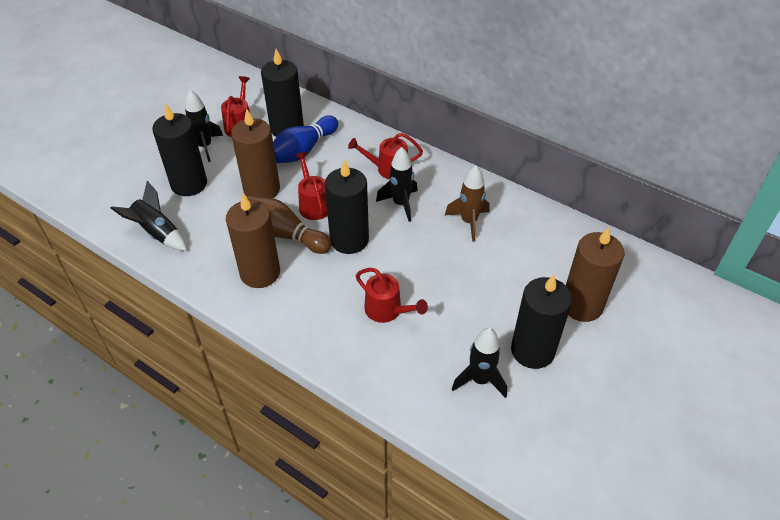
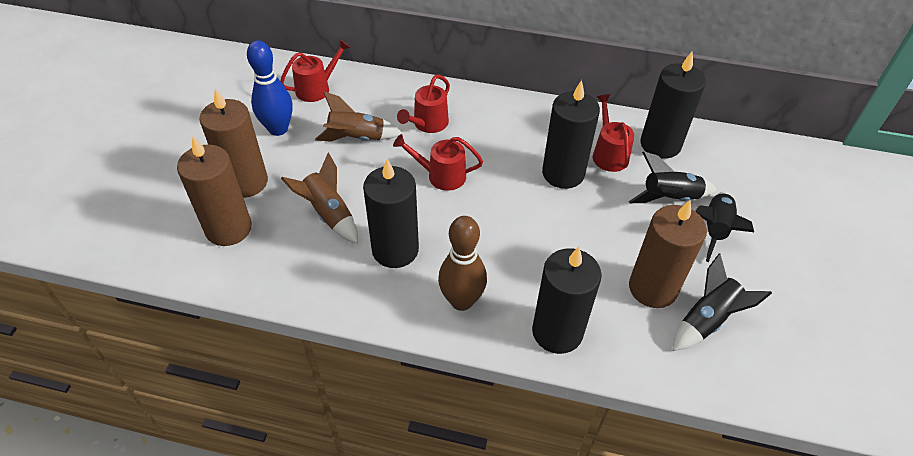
black rocket: 4 -> 3
brown rocket: 1 -> 2

